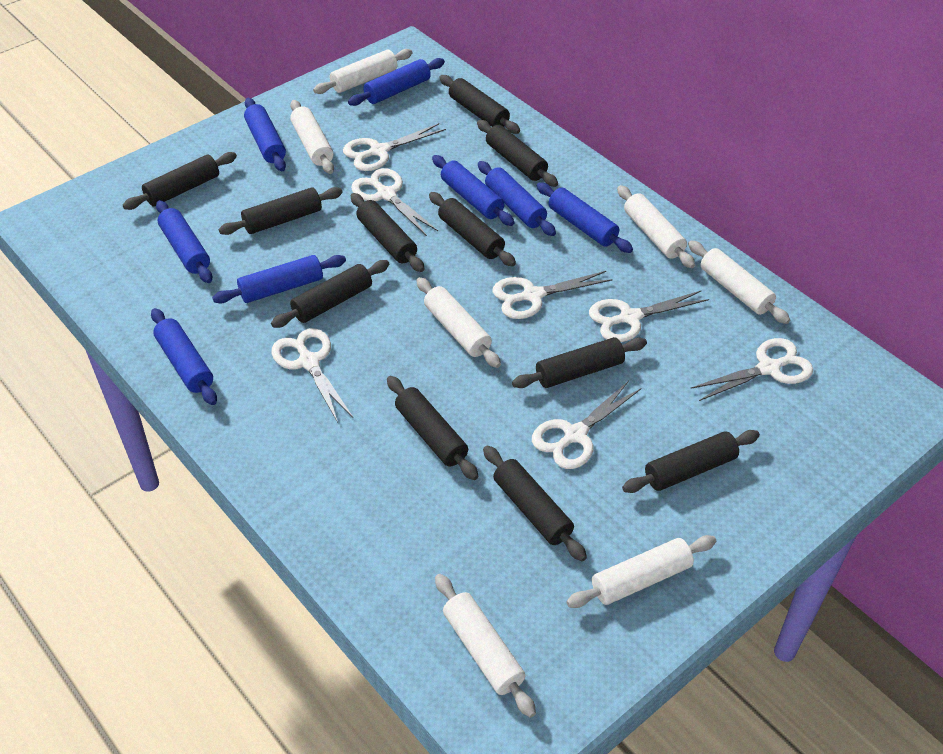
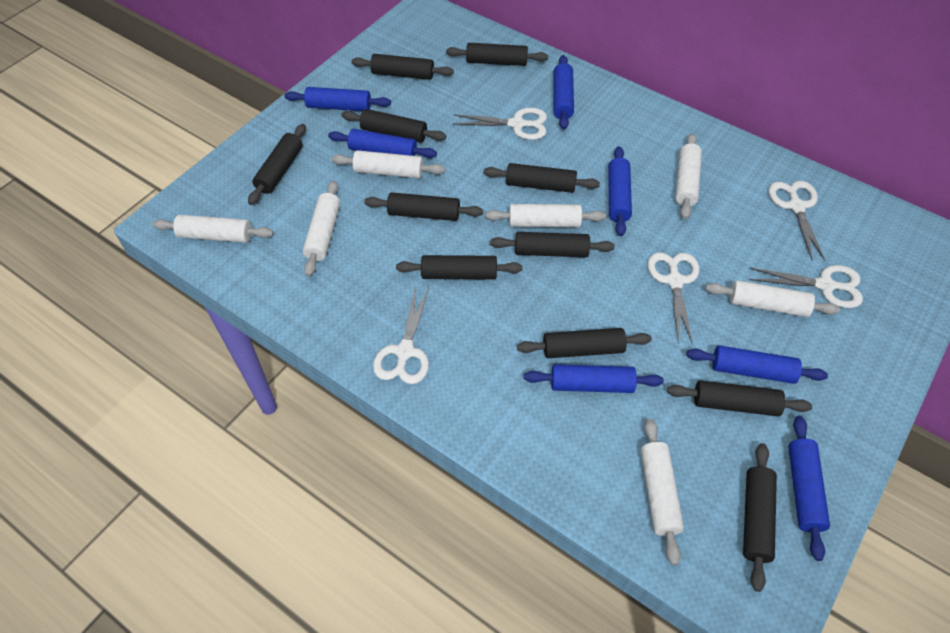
blue rolling pin: 8 -> 7
white scissors: 7 -> 5

